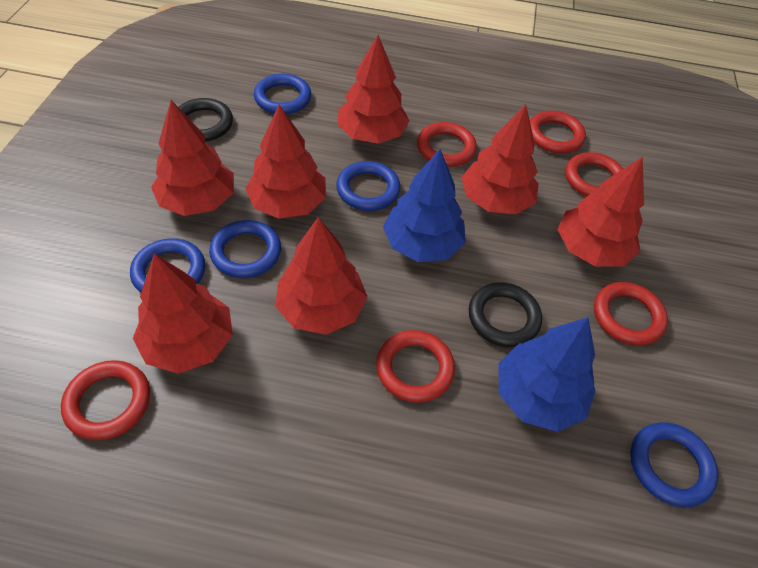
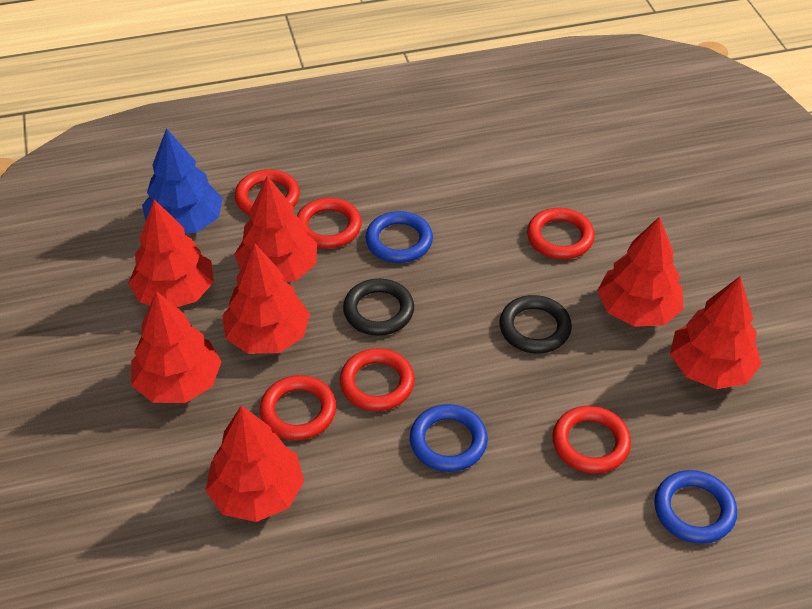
blue ring: 5 -> 3
blue tree: 2 -> 1

